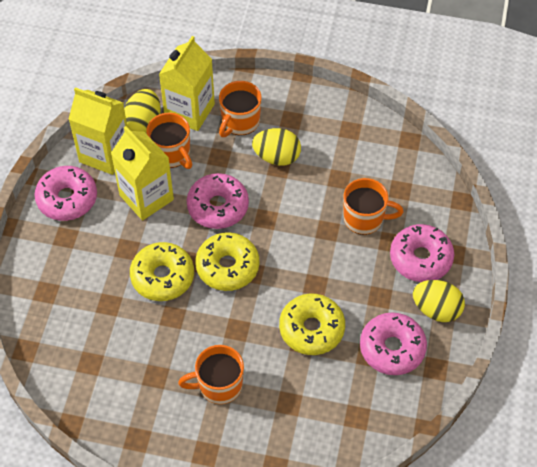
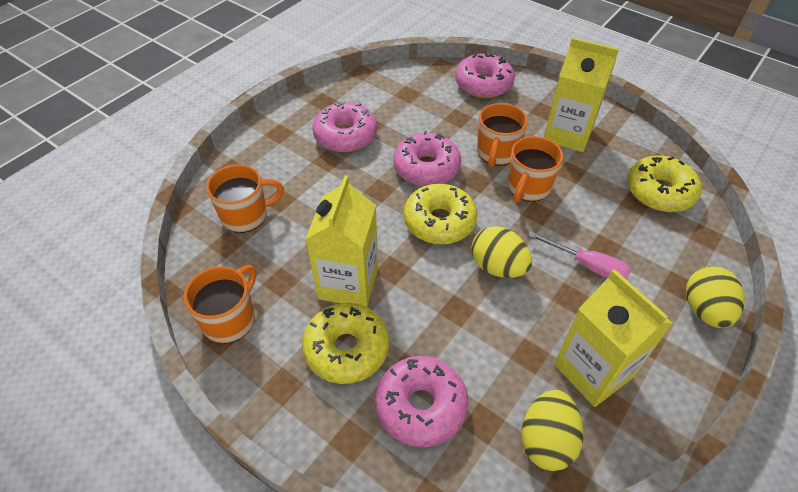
pink screwdriver: 0 -> 1

